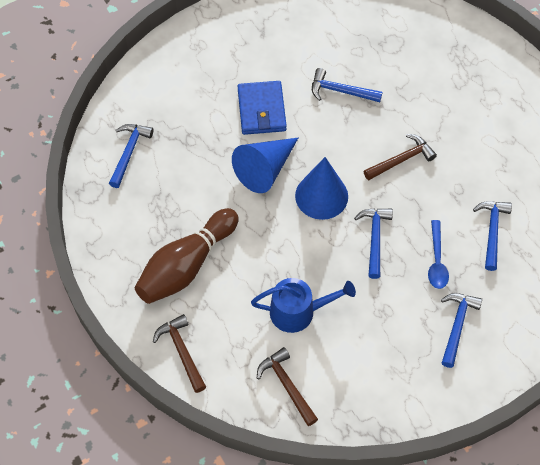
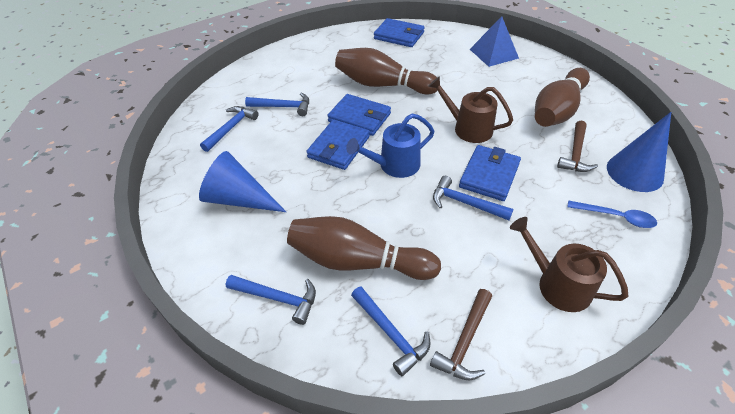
blue pyramid: 0 -> 1
blue wallet: 1 -> 4
brown bowling pin: 1 -> 3
brown hammer: 3 -> 2
brown watering can: 0 -> 2

